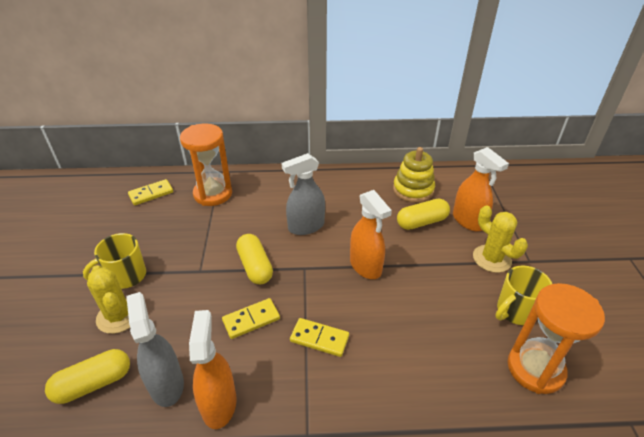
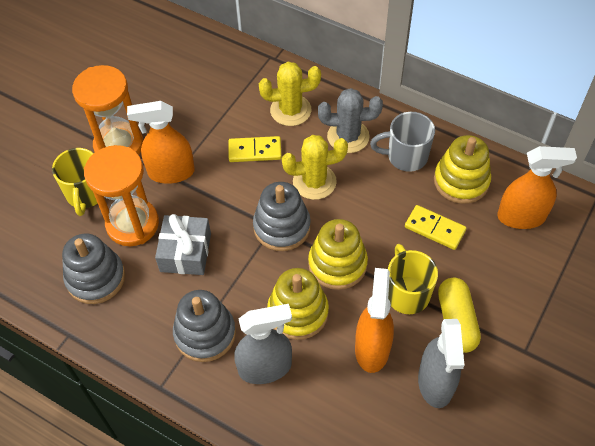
grey cactus: 0 -> 1
grey gift: 0 -> 1
grey mug: 0 -> 1
grey stacking toy: 0 -> 3
yellow capsule: 3 -> 1
yellow domino: 3 -> 2
yellow stacking toy: 1 -> 3

